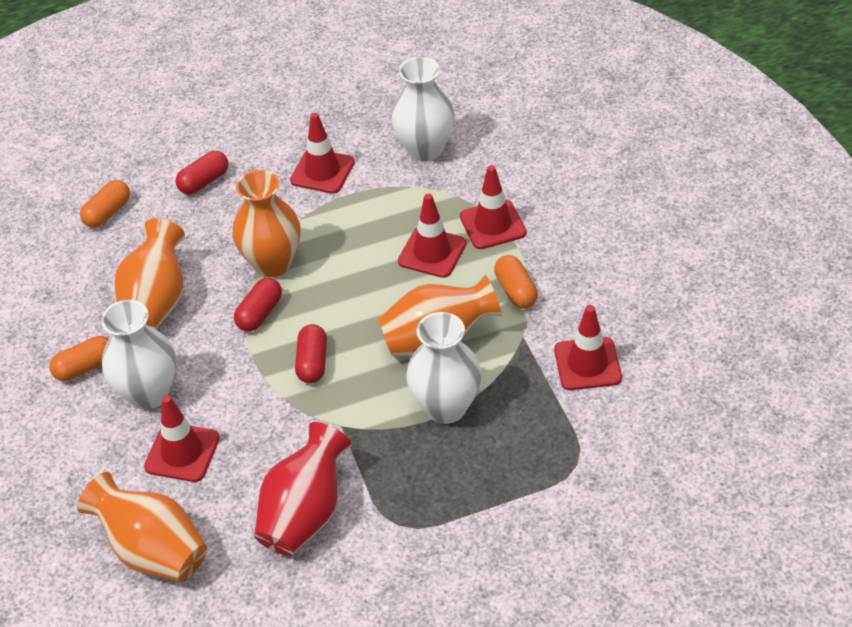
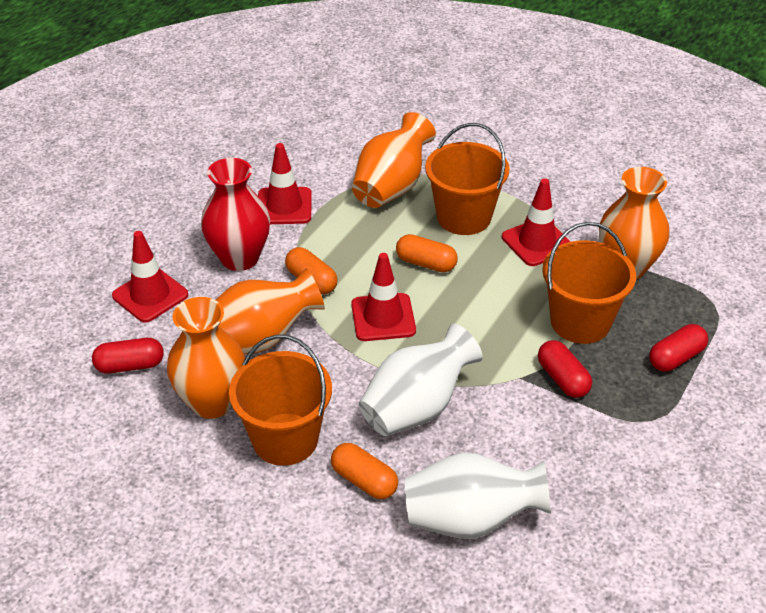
orange bucket: 0 -> 3
red traffic cone: 5 -> 4
white vase: 3 -> 2

